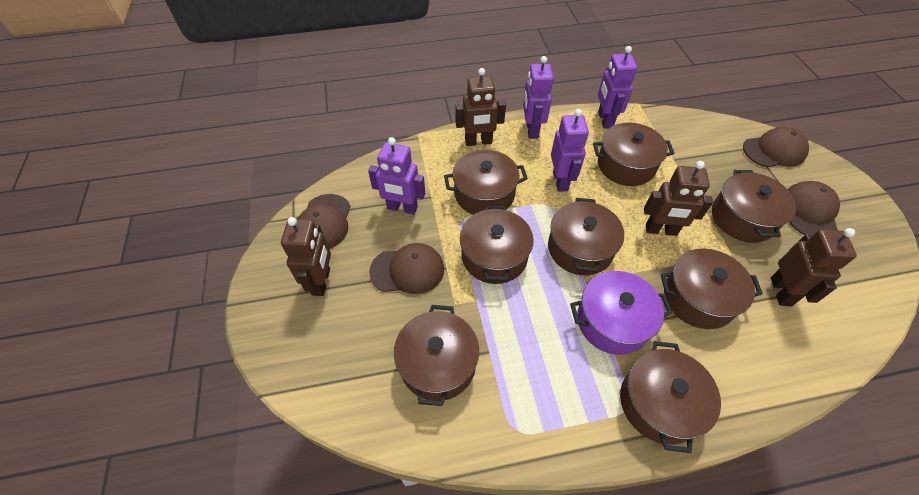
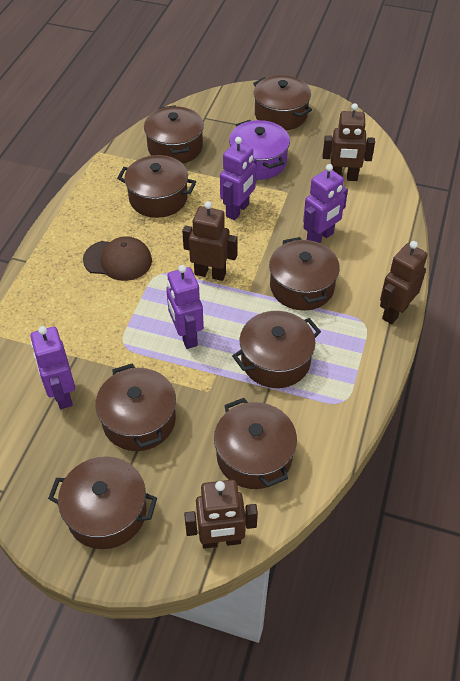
brown cap: 4 -> 1

